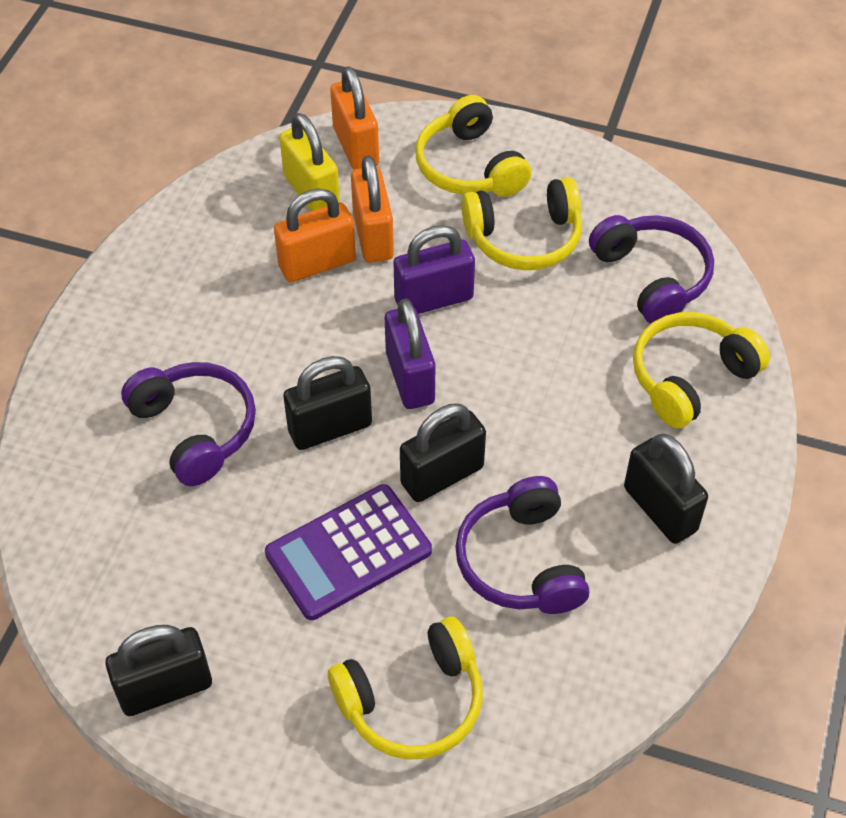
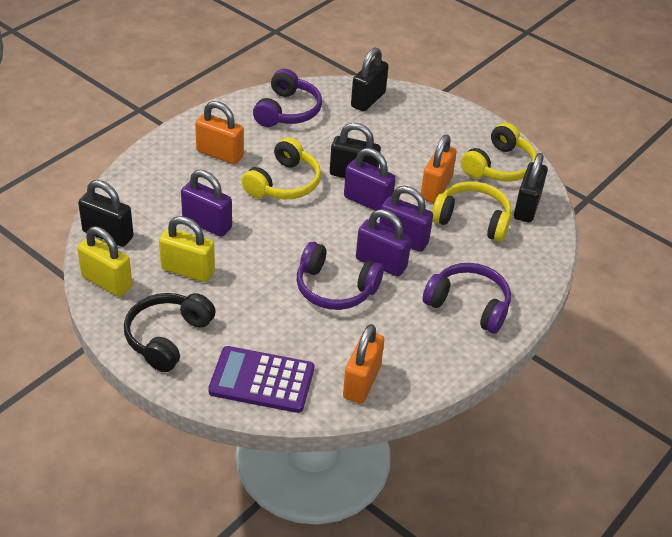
black headphones: 0 -> 1
purple padlock: 2 -> 4
yellow headphones: 4 -> 3
yellow padlock: 1 -> 2

